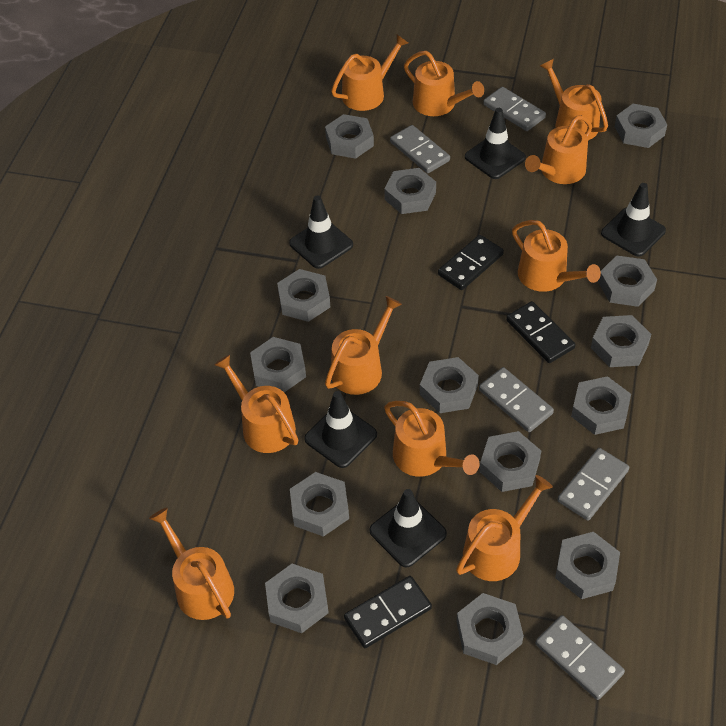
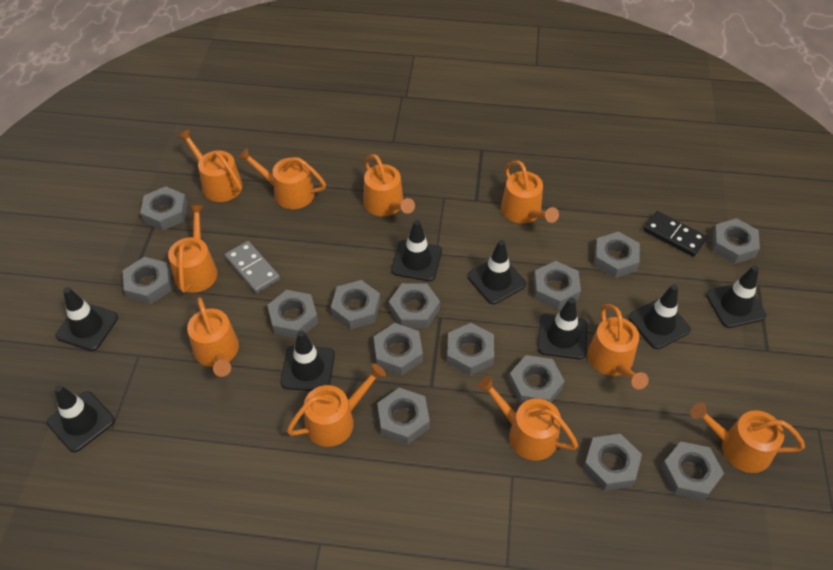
black domino: 3 -> 1
black traffic cone: 5 -> 8
grey domino: 5 -> 1

